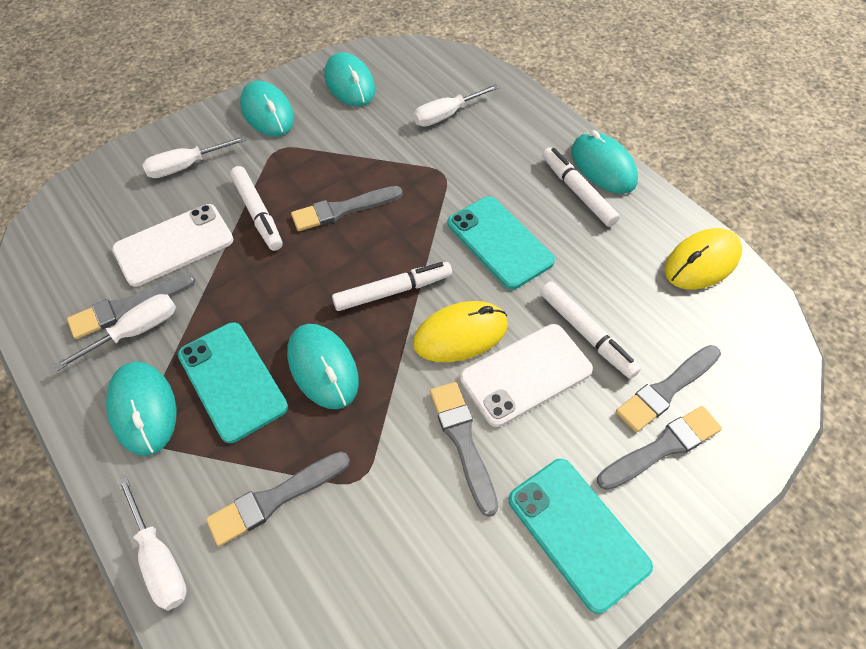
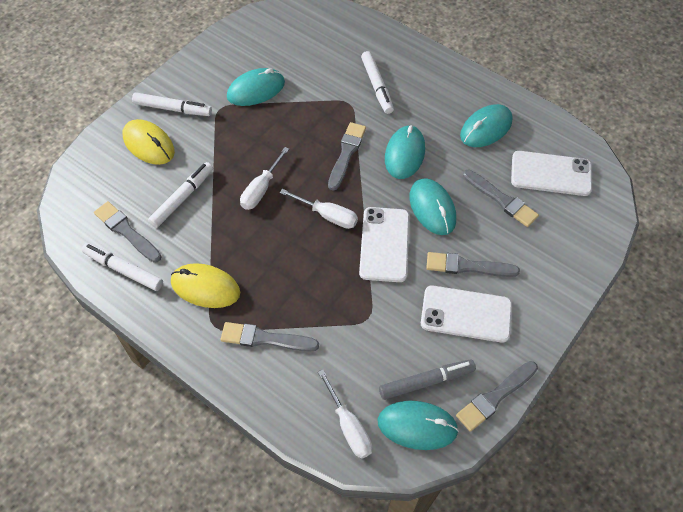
grey marker: 0 -> 1
turquoise phone: 3 -> 0
white phone: 2 -> 3
white screwdriver: 4 -> 3

